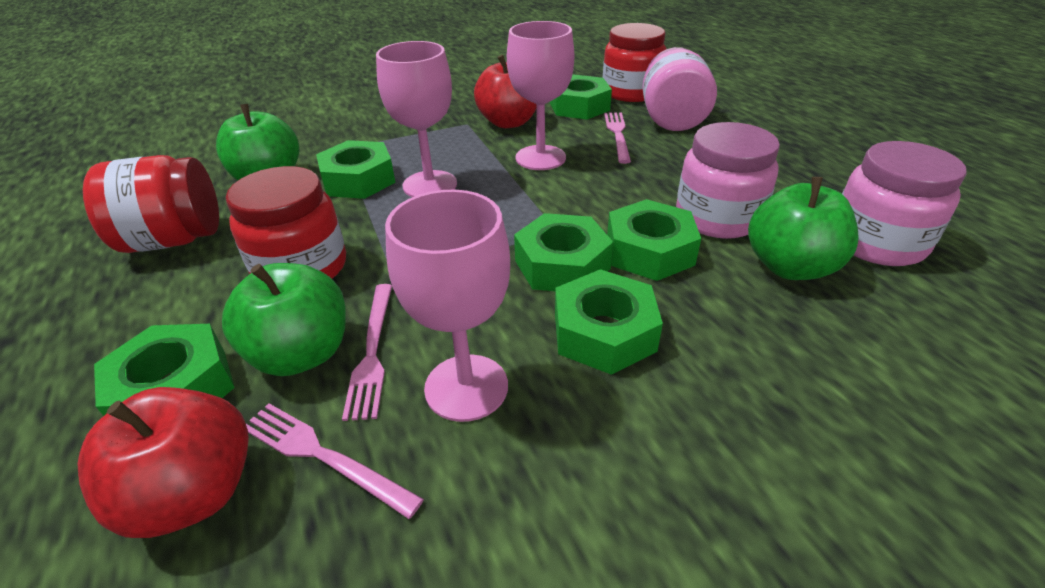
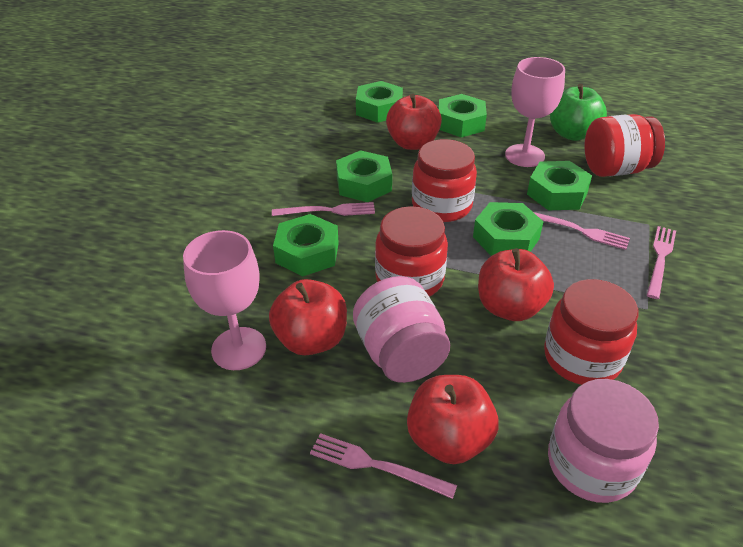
green apple: 3 -> 1
pink fork: 3 -> 4
pink goblet: 3 -> 2
pink jar: 3 -> 2
red apple: 2 -> 4
red jar: 3 -> 4

